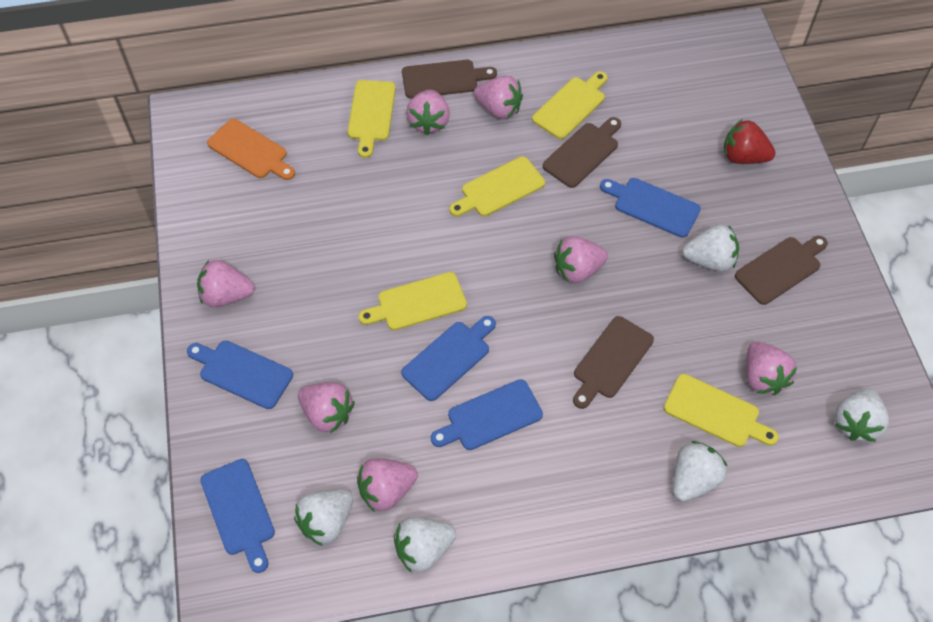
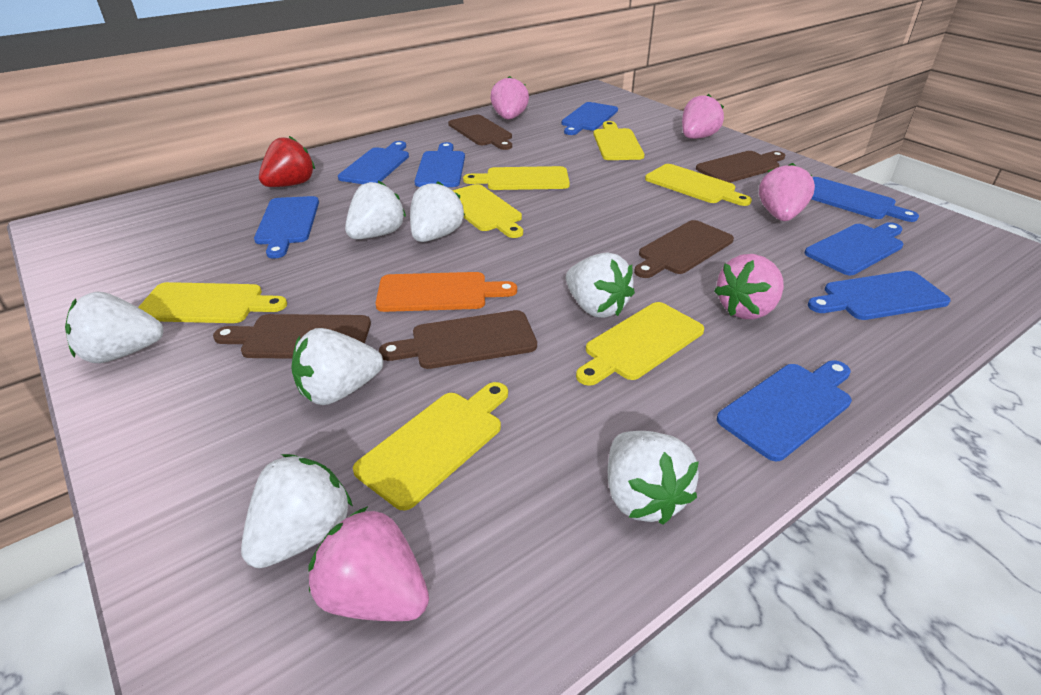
blue cutting board: 5 -> 8
brown cutting board: 4 -> 5
pink strawberry: 7 -> 5
white strawberry: 5 -> 7
yellow cutting board: 5 -> 7

